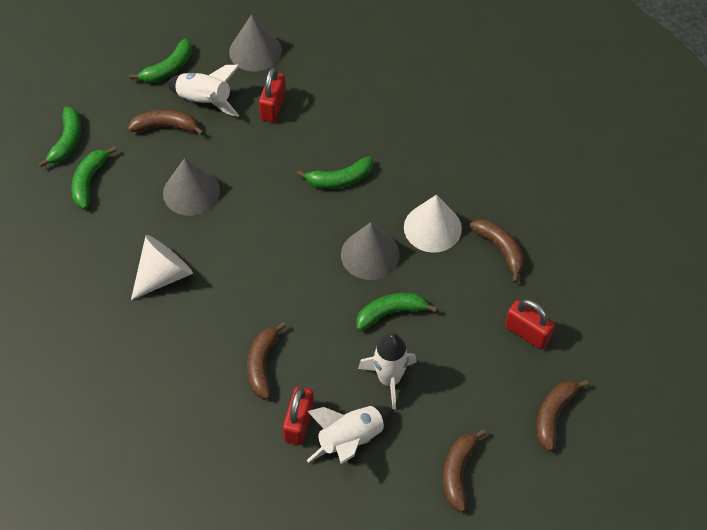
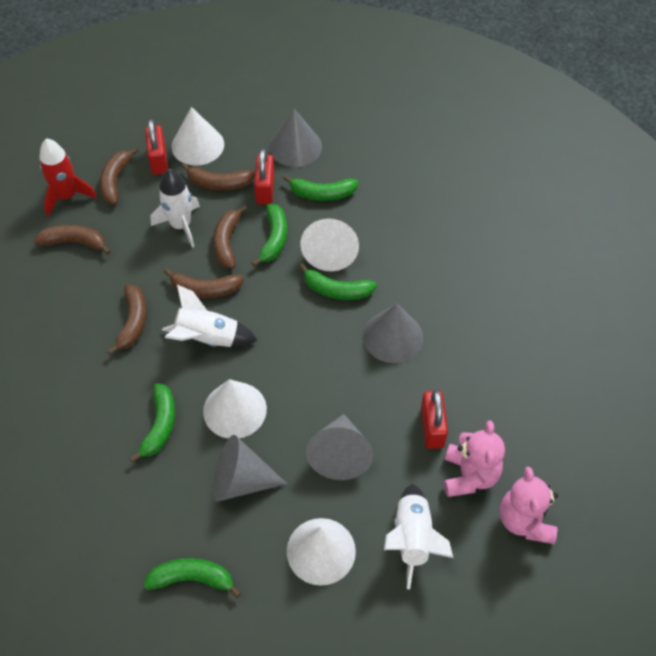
brown banana: 5 -> 6
grey cone: 3 -> 4
pink teddy bear: 0 -> 2
red rocket: 0 -> 1
white cone: 2 -> 4

